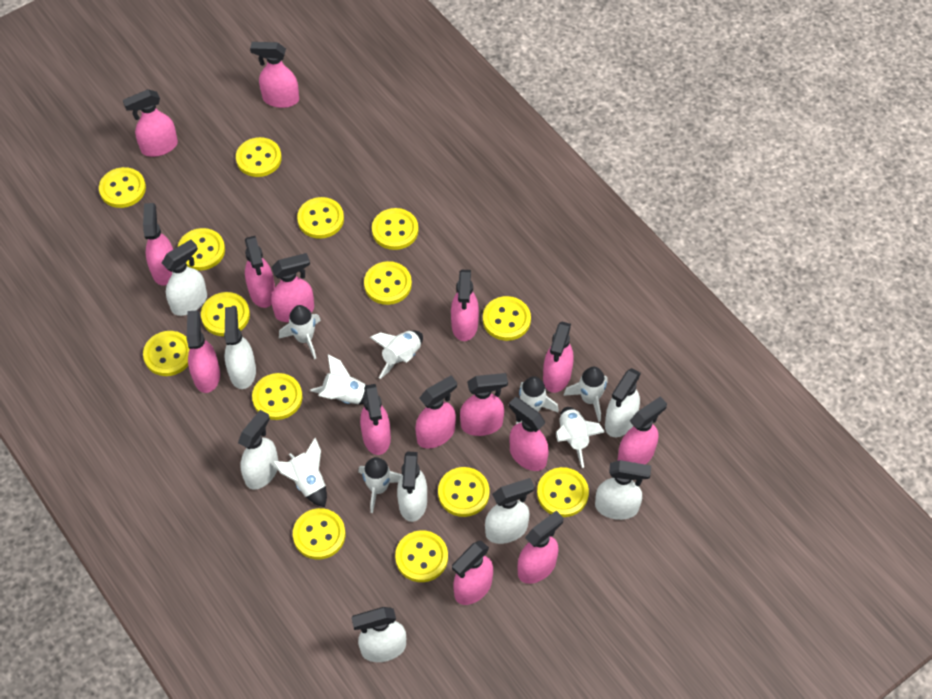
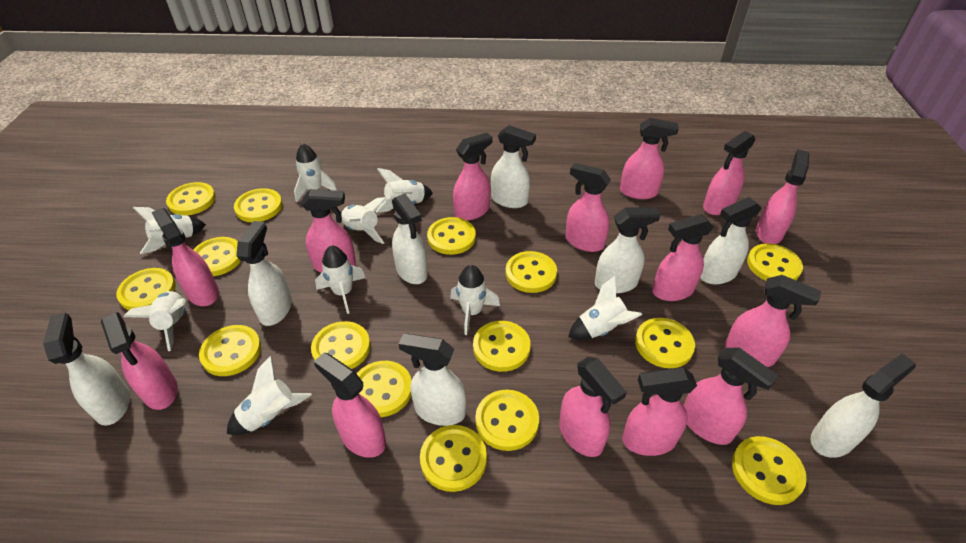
pink spray bottle: 15 -> 14
white rocket: 8 -> 9
yellow button: 14 -> 15

